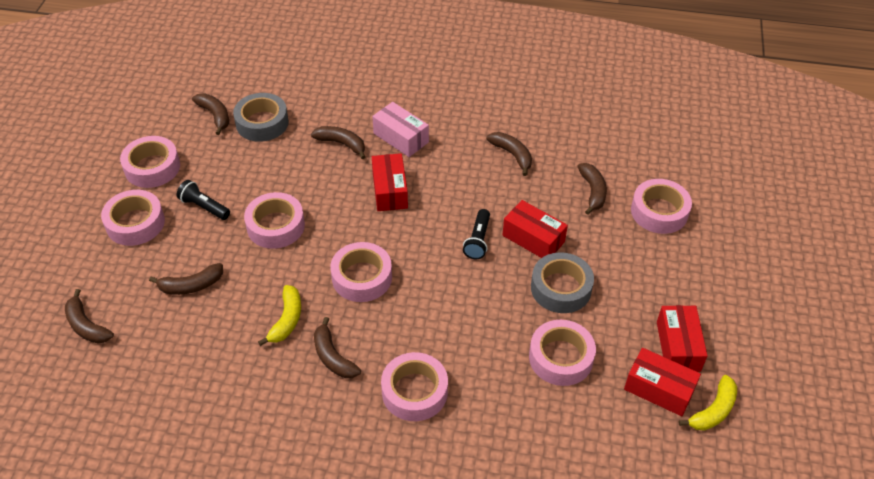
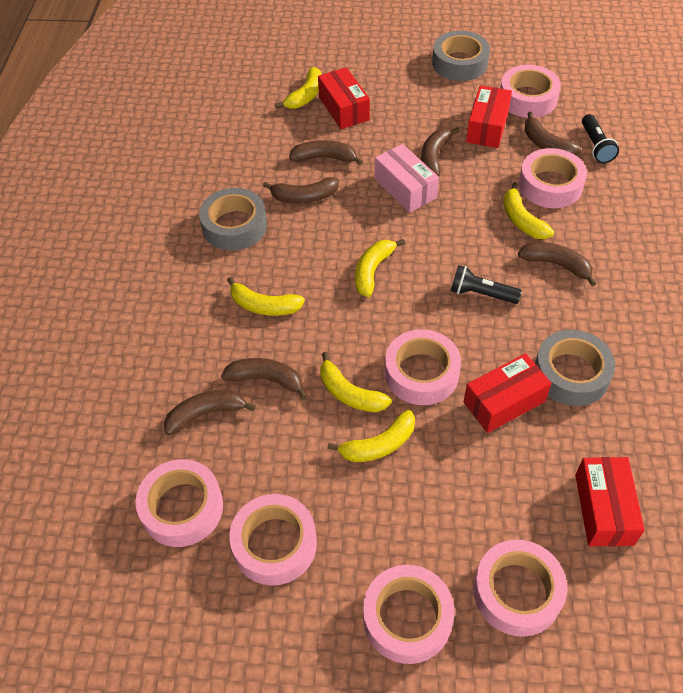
grey tape: 2 -> 3
yellow banana: 2 -> 6

